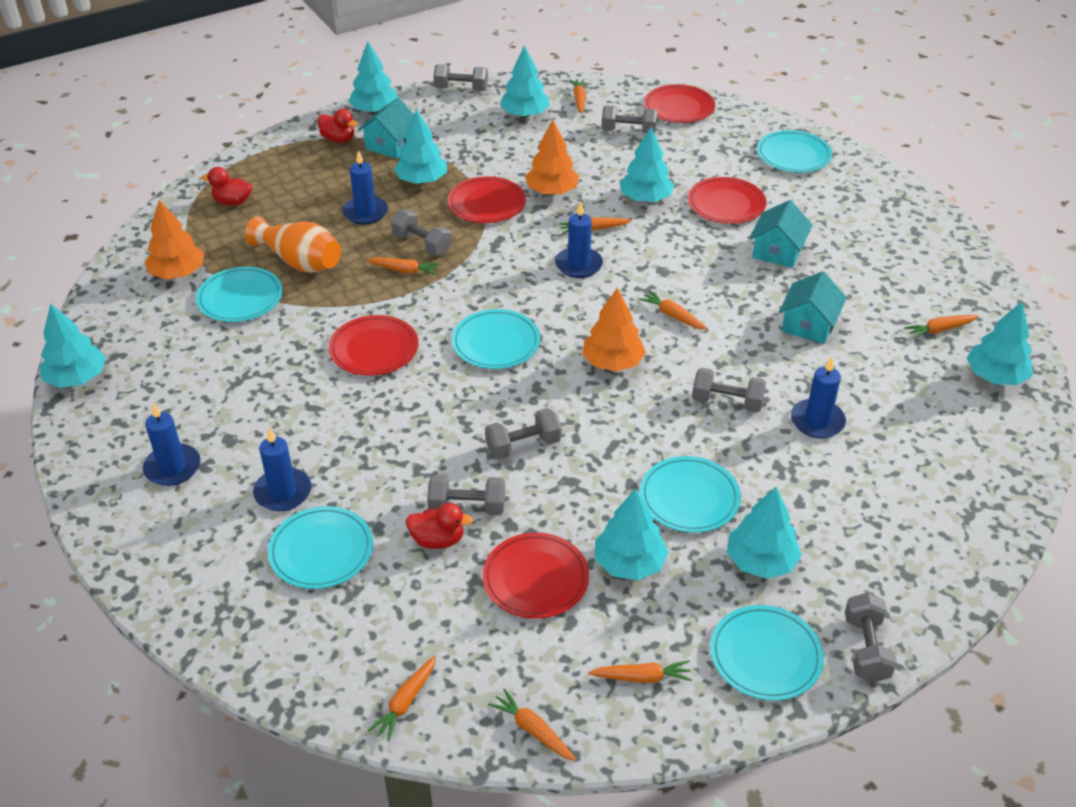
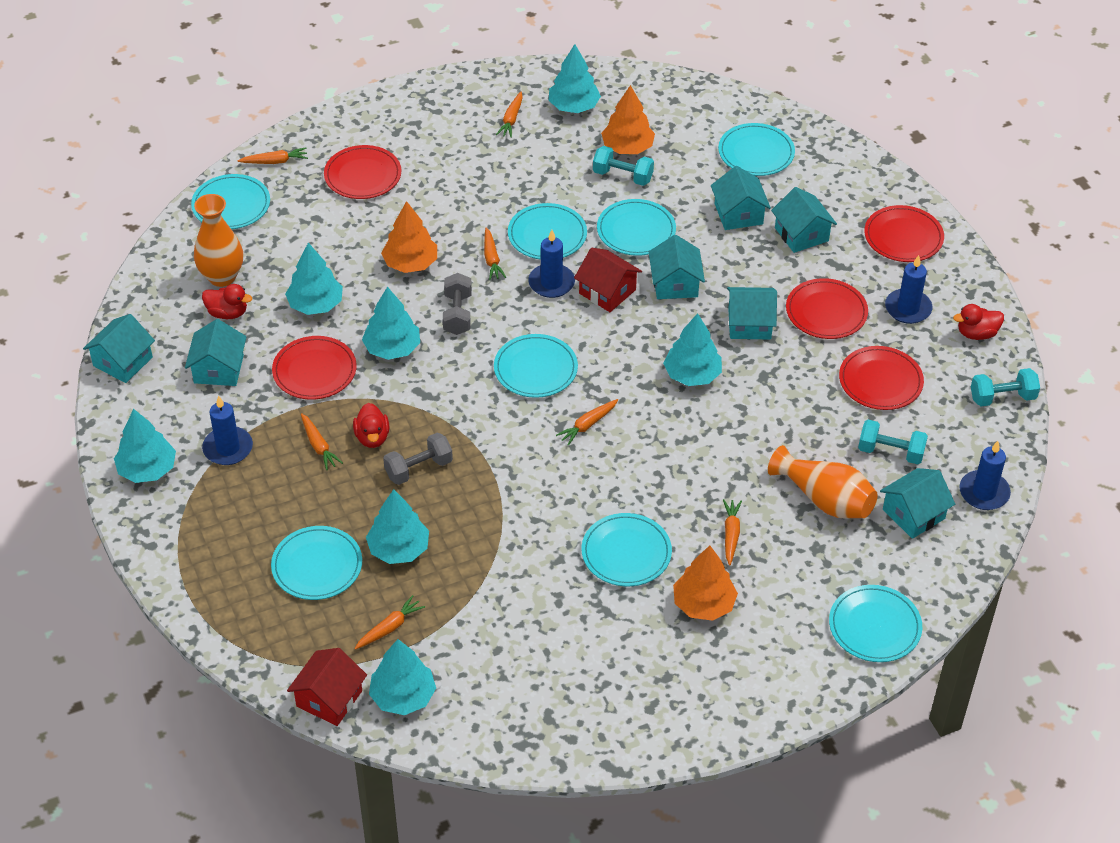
blue candle: 5 -> 4
grey dumbbell: 7 -> 2
orange carrot: 8 -> 7
orange vase: 1 -> 2
red house: 0 -> 2
turquoise dumbbell: 0 -> 3
turquoise house: 3 -> 7
turquoise plate: 6 -> 8
turquoise tree: 8 -> 7

